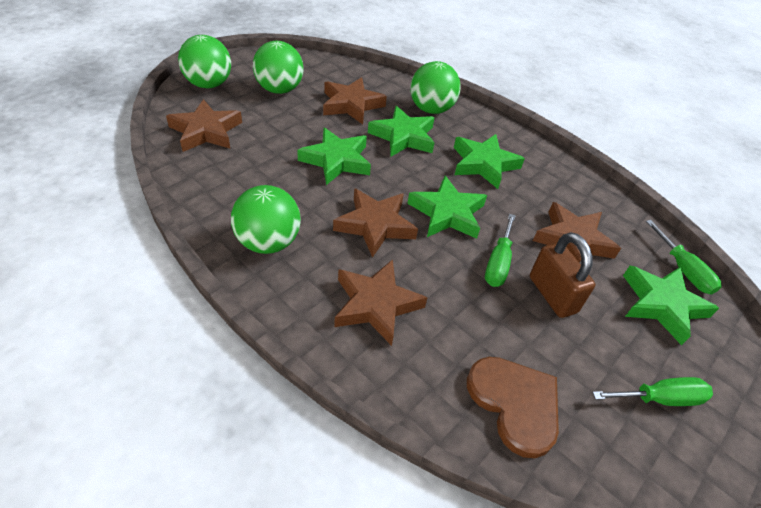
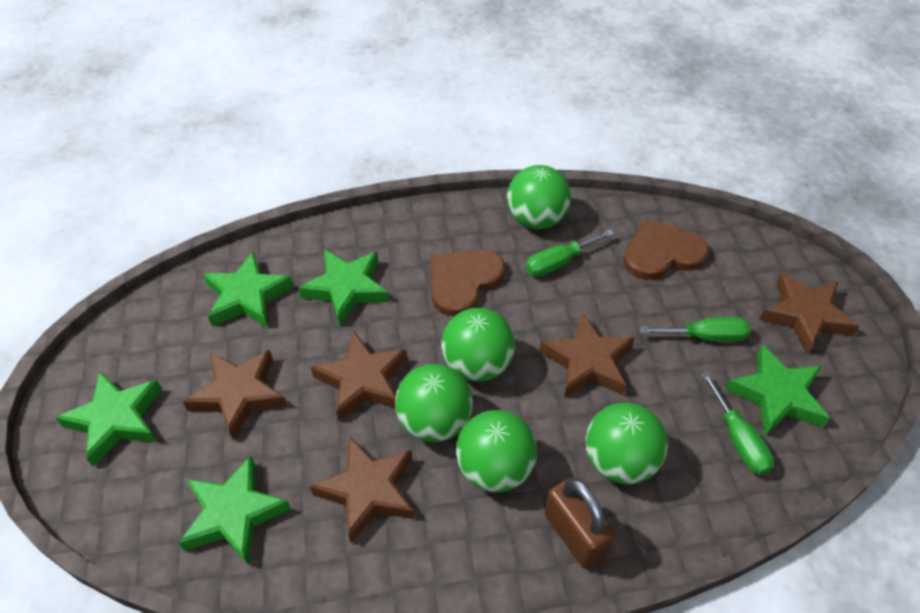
brown heart: 1 -> 2
green ball: 4 -> 5

